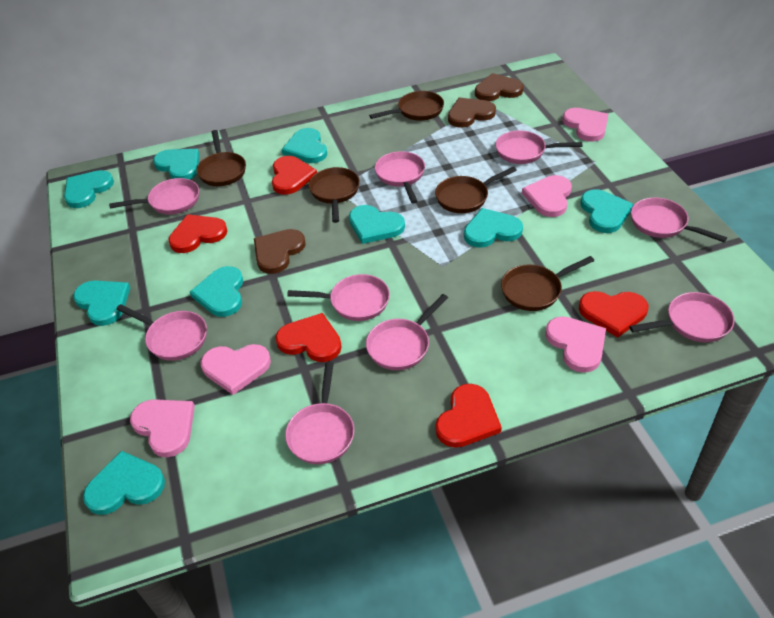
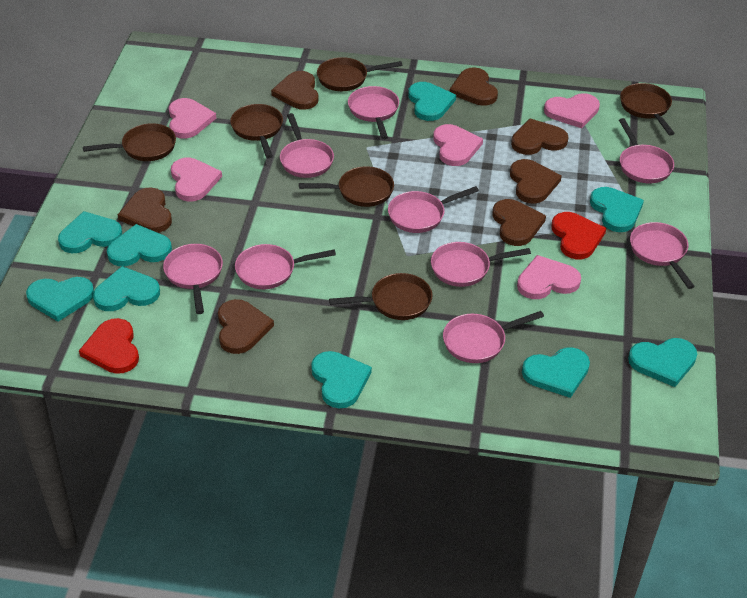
brown heart: 3 -> 7
brown pan: 5 -> 6
red heart: 5 -> 2

